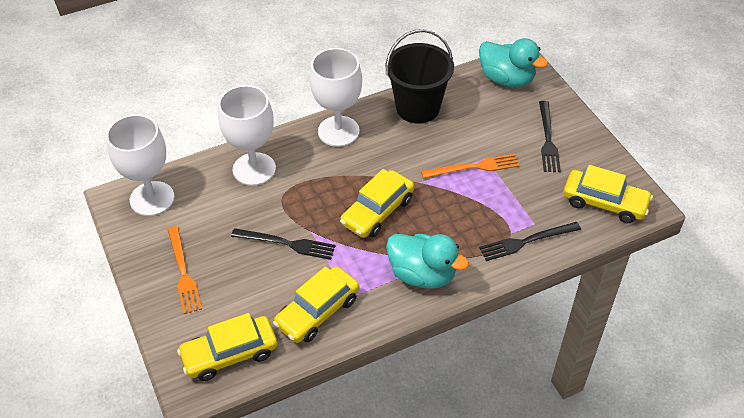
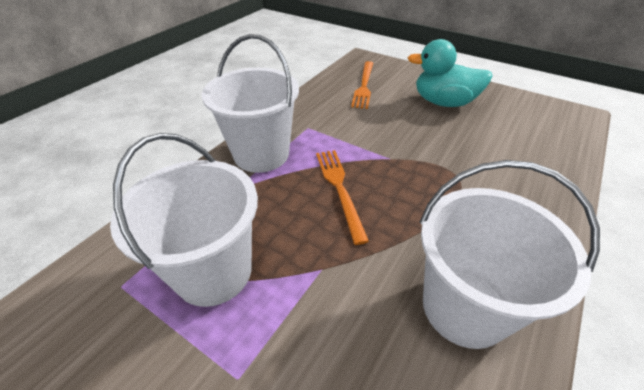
black bucket: 1 -> 0
black fork: 3 -> 0
turquoise duck: 2 -> 1
white bucket: 0 -> 3
white goblet: 3 -> 0
yellow car: 4 -> 0

